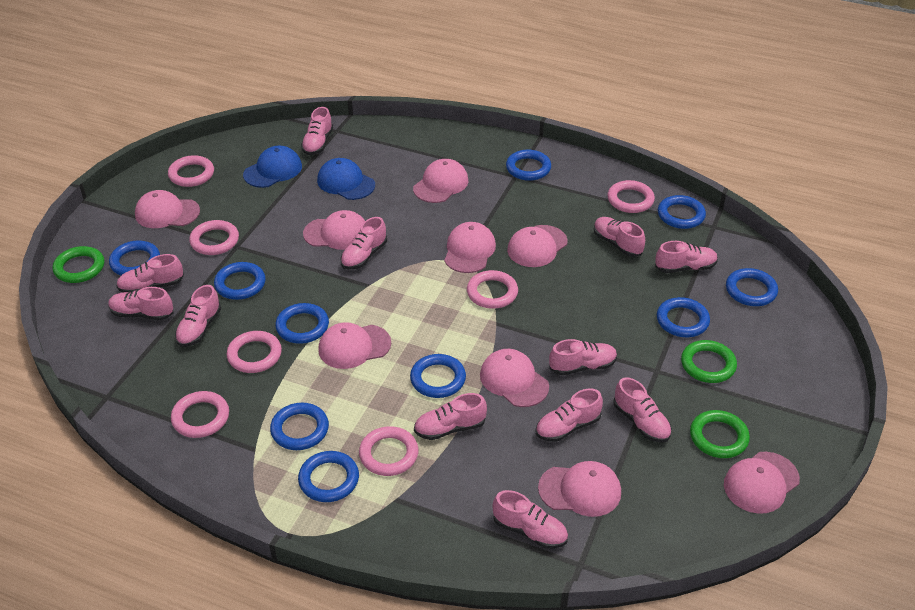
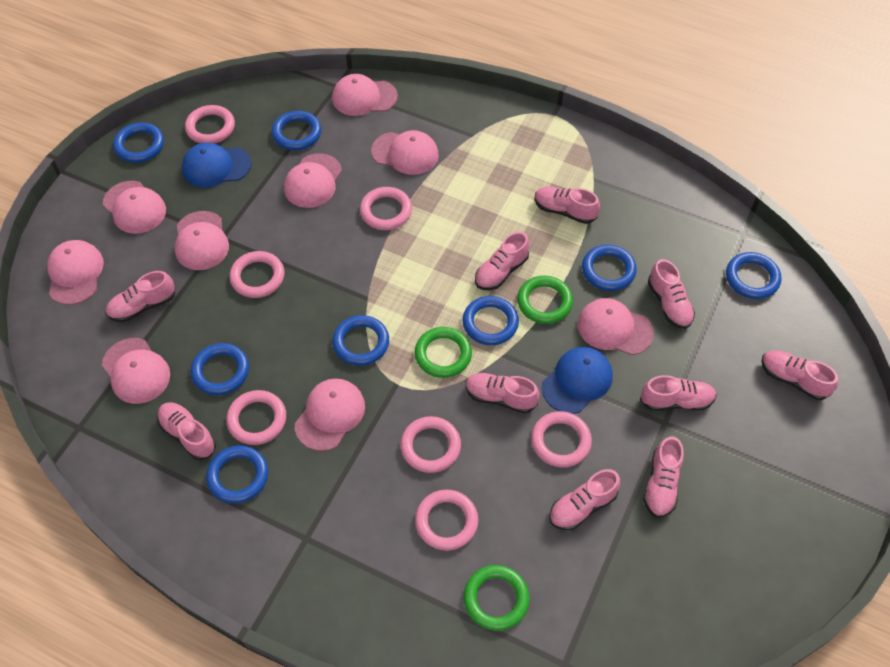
blue ring: 10 -> 8
pink shoe: 12 -> 10

